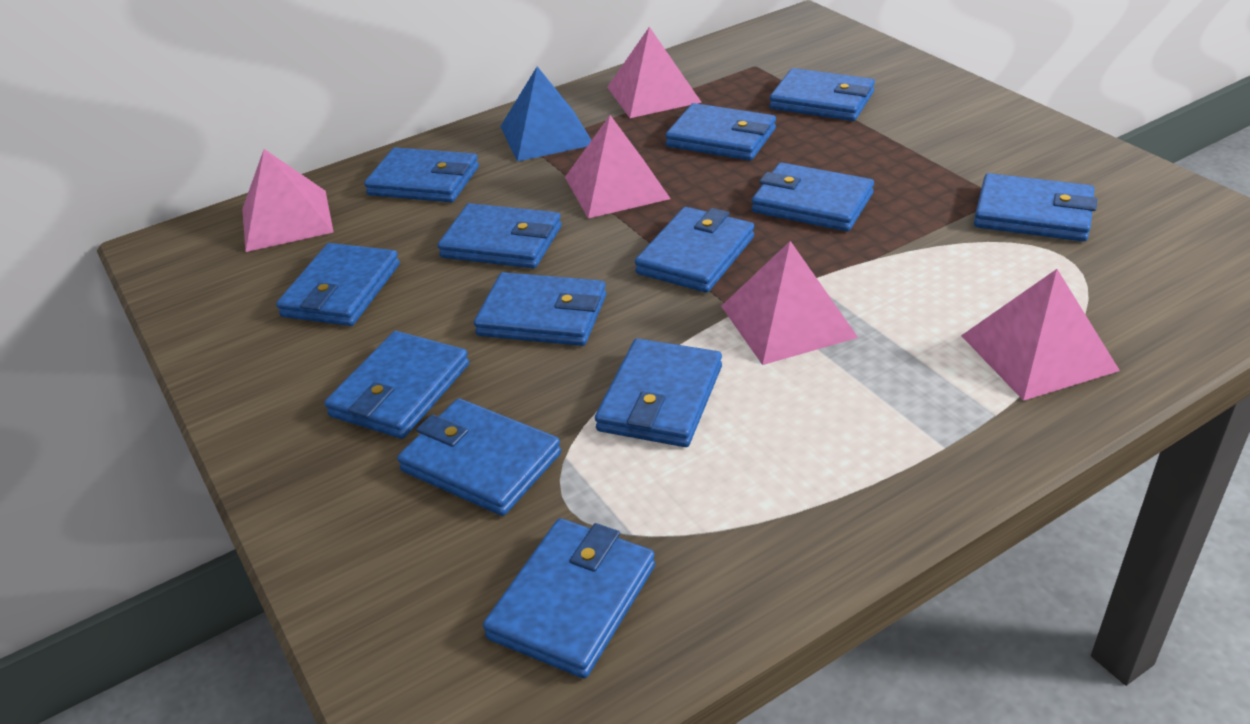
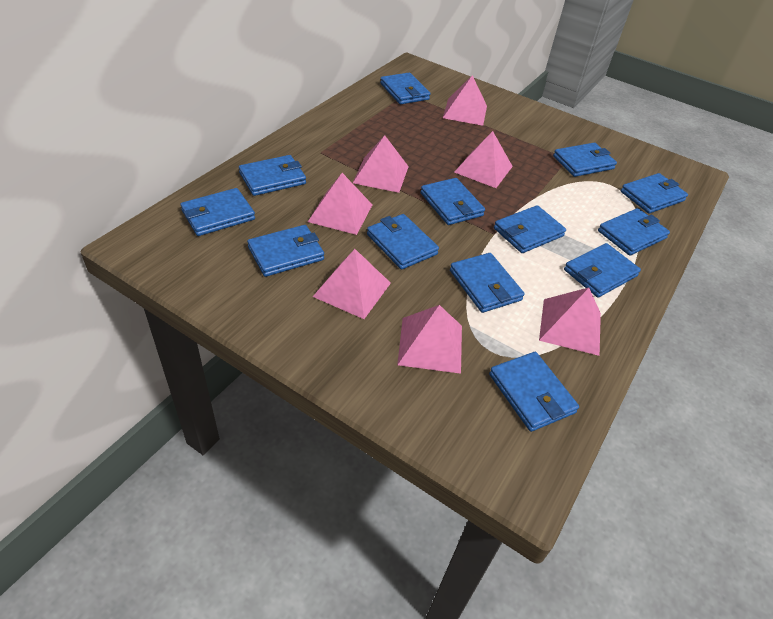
blue pyramid: 1 -> 0
pink pyramid: 5 -> 7

